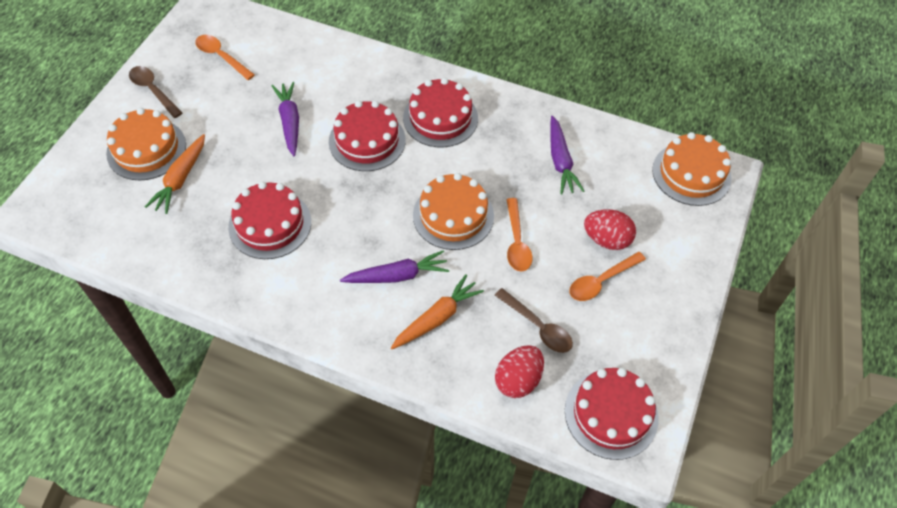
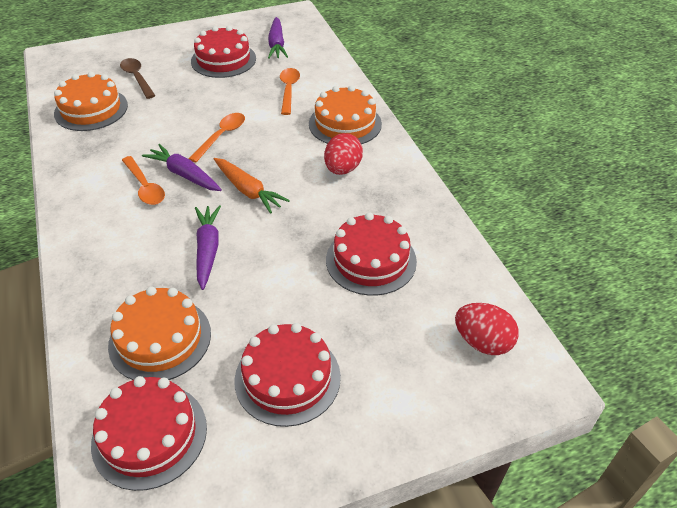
brown spoon: 2 -> 1
orange carrot: 2 -> 1

